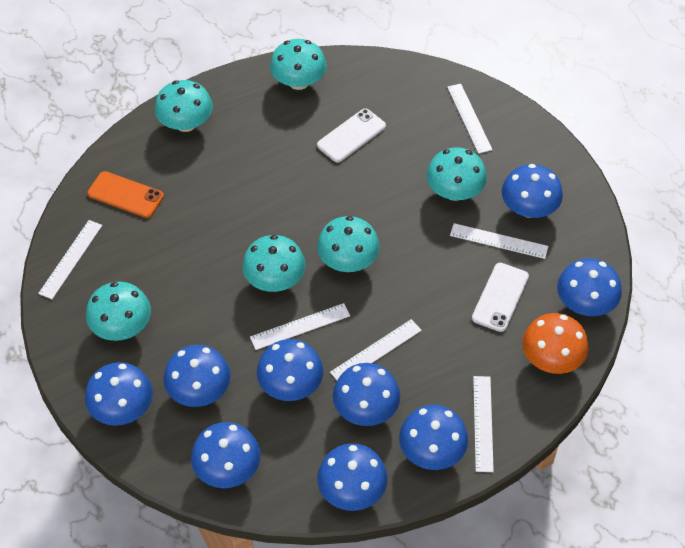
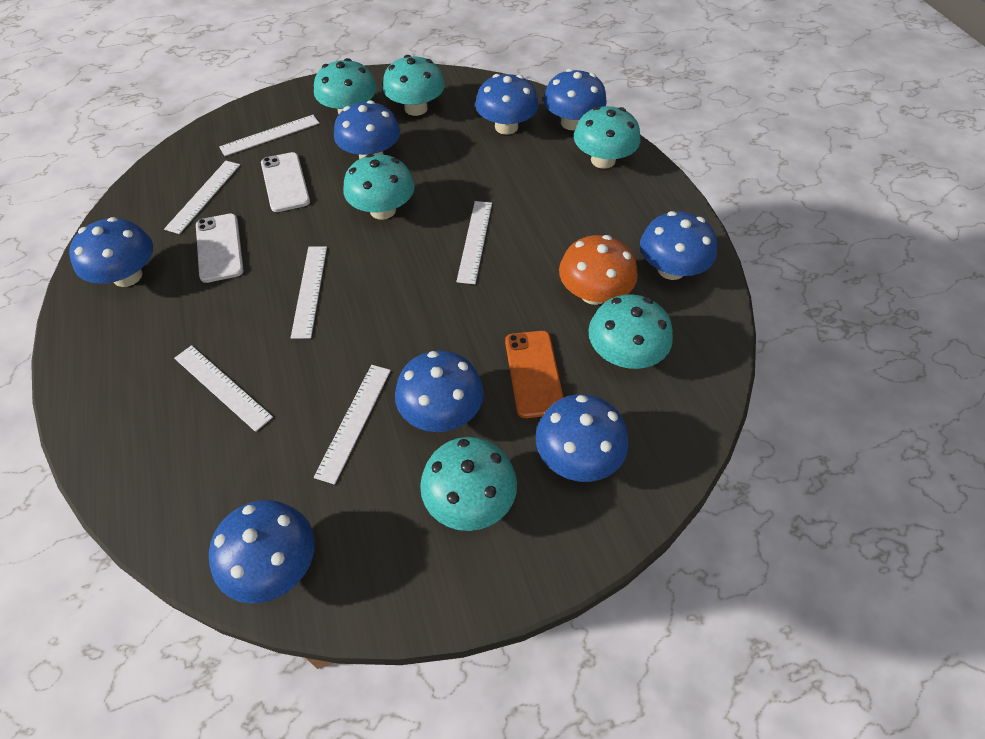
blue mushroom: 9 -> 8

